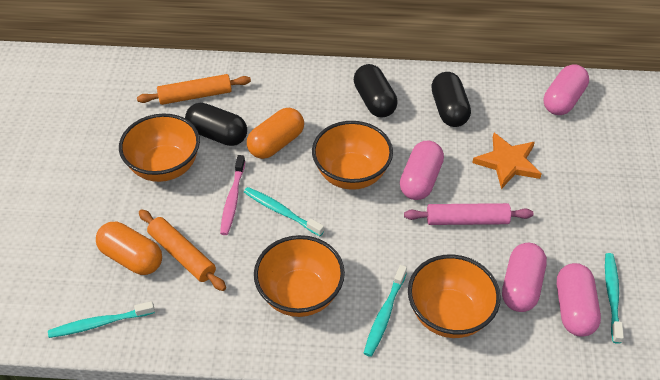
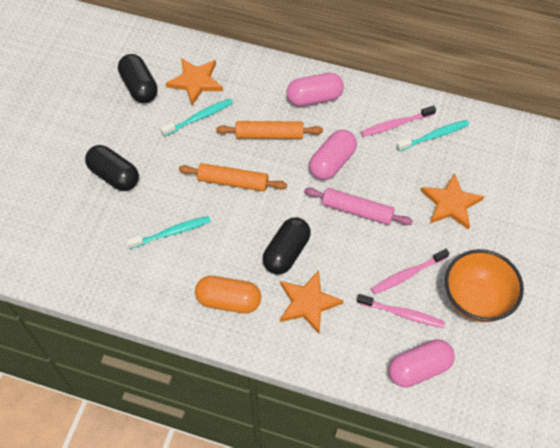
orange bowl: 4 -> 1
orange capsule: 2 -> 1
orange star: 1 -> 3
pink capsule: 4 -> 3
pink toothbrush: 1 -> 3
turquoise toothbrush: 4 -> 3

